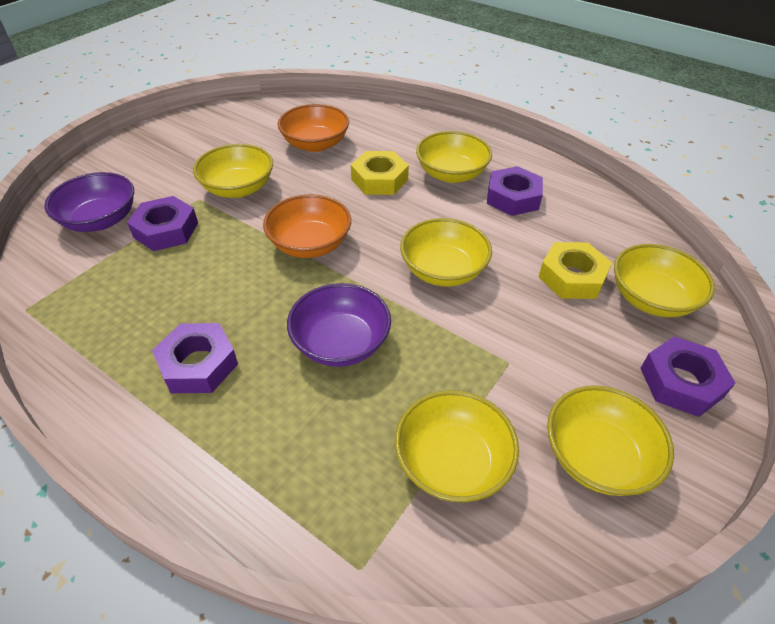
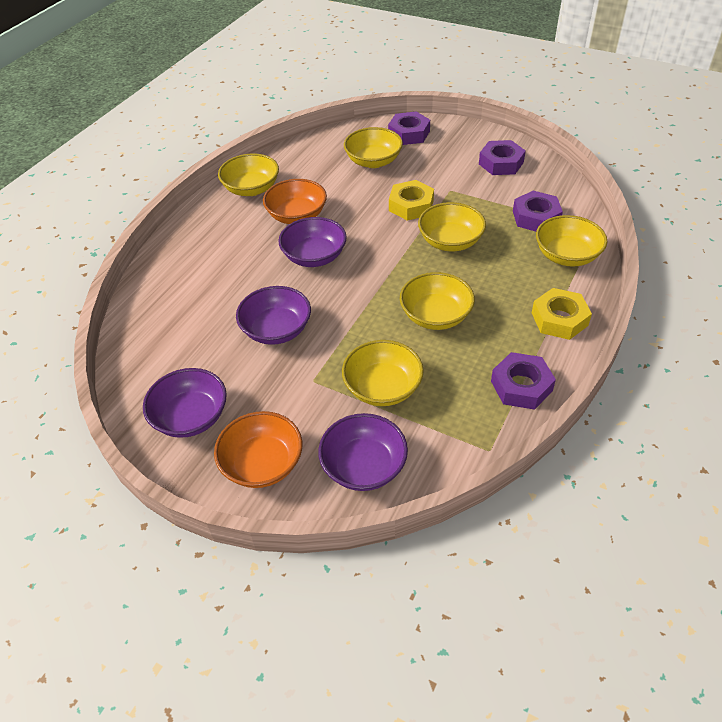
purple bowl: 2 -> 4

